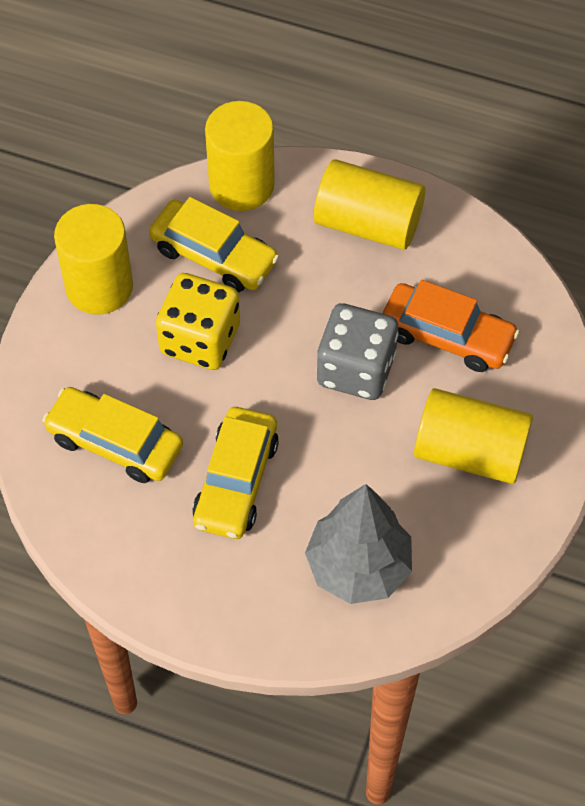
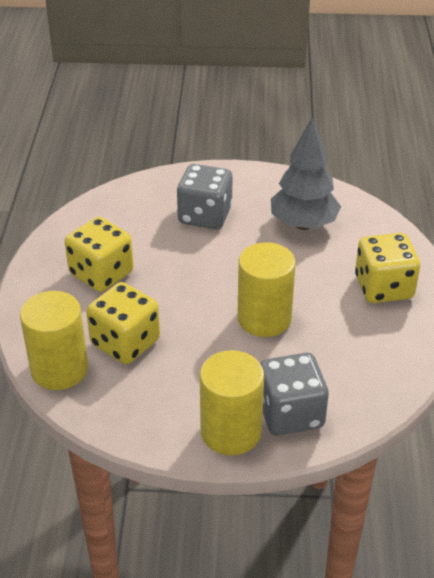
grey dice: 1 -> 2
orange car: 1 -> 0
yellow car: 3 -> 0
yellow cylinder: 4 -> 3
yellow dice: 1 -> 3

